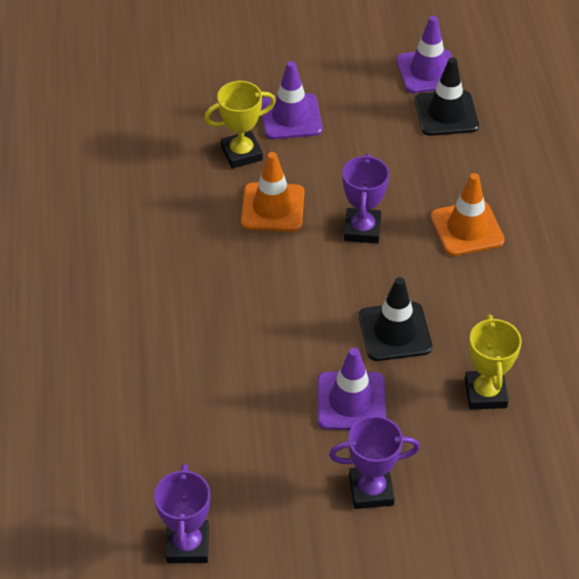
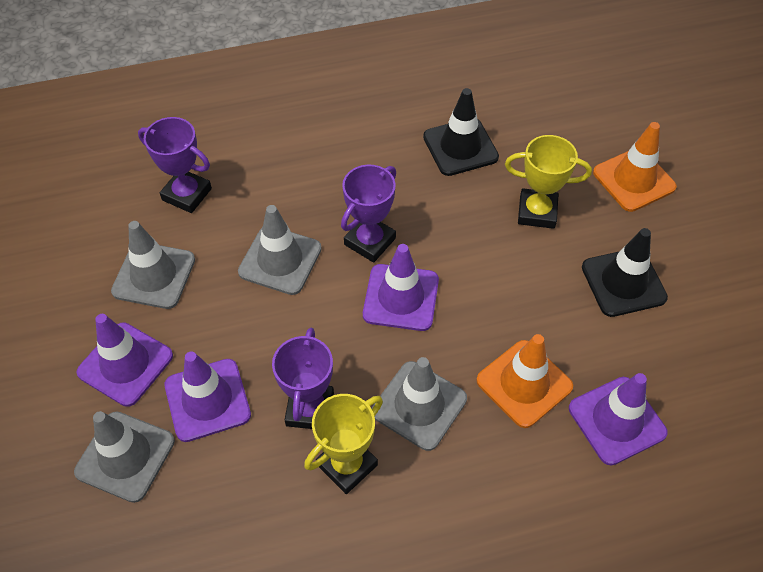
grey traffic cone: 0 -> 4
purple traffic cone: 3 -> 4

